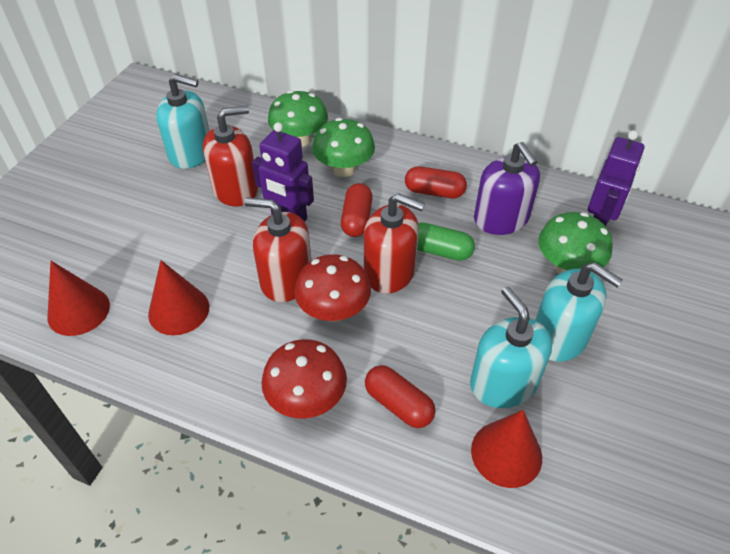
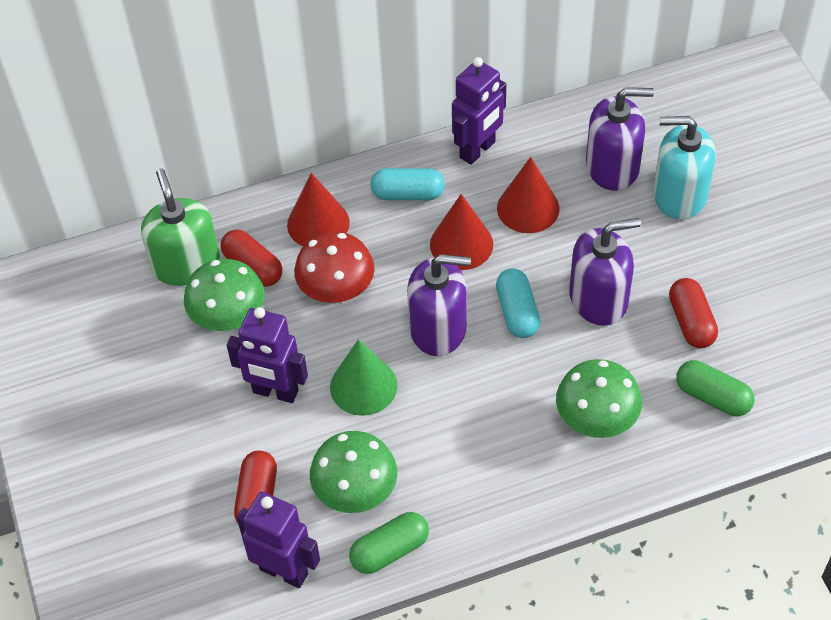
green capsule: 1 -> 2
green cone: 0 -> 1
green soap dispenser: 0 -> 1
purple robot: 2 -> 3
purple soap dispenser: 1 -> 3
red mushroom: 2 -> 1
red soap dispenser: 3 -> 0
turquoise capsule: 0 -> 2
turquoise soap dispenser: 3 -> 1

